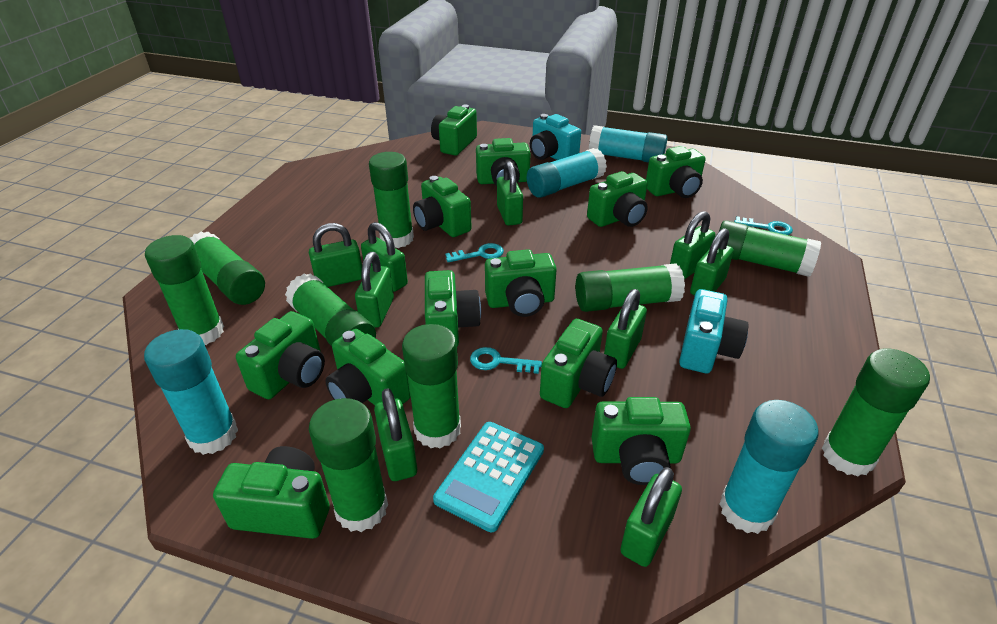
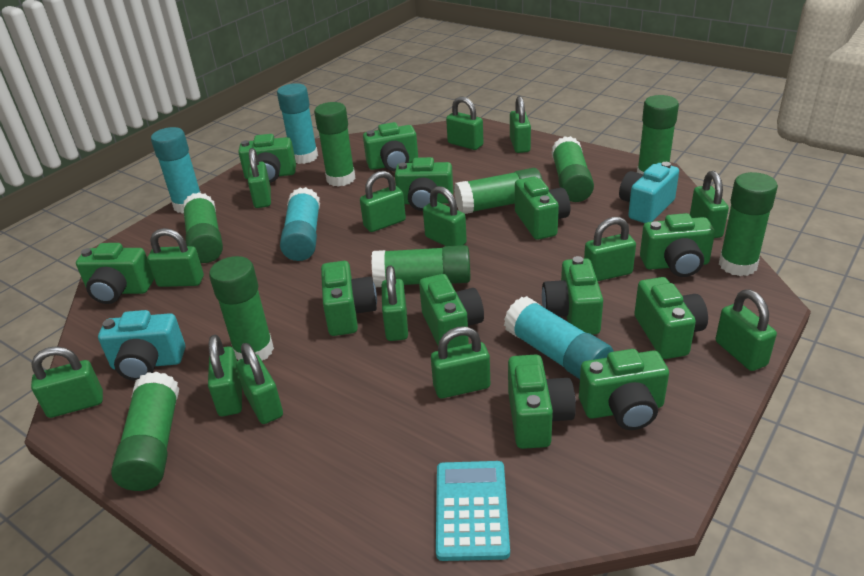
green padlock: 9 -> 14
turquoise key: 3 -> 0

